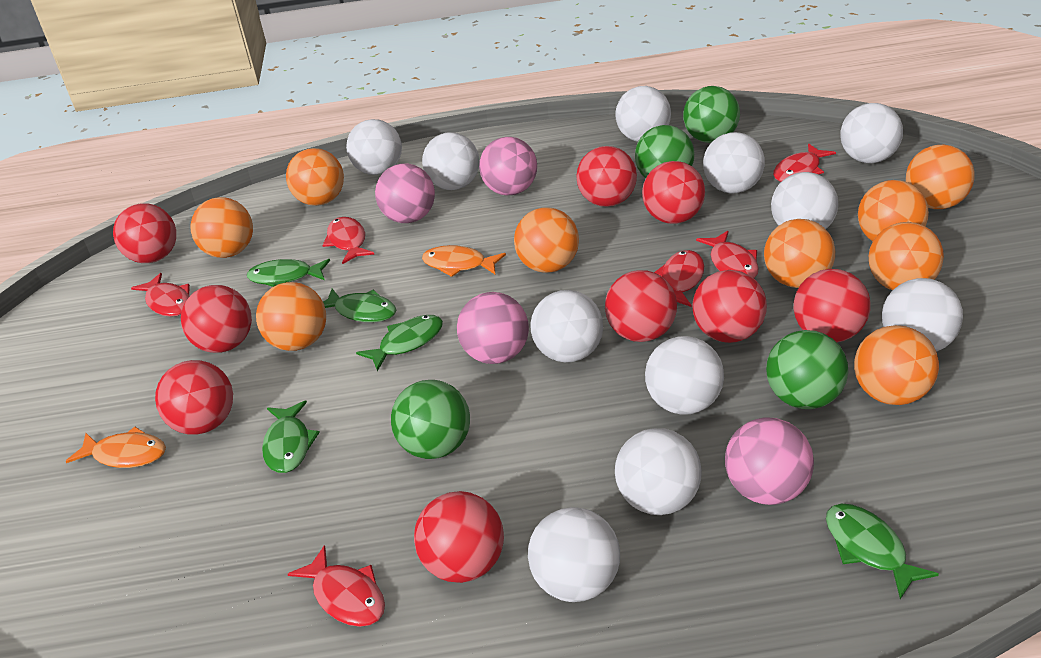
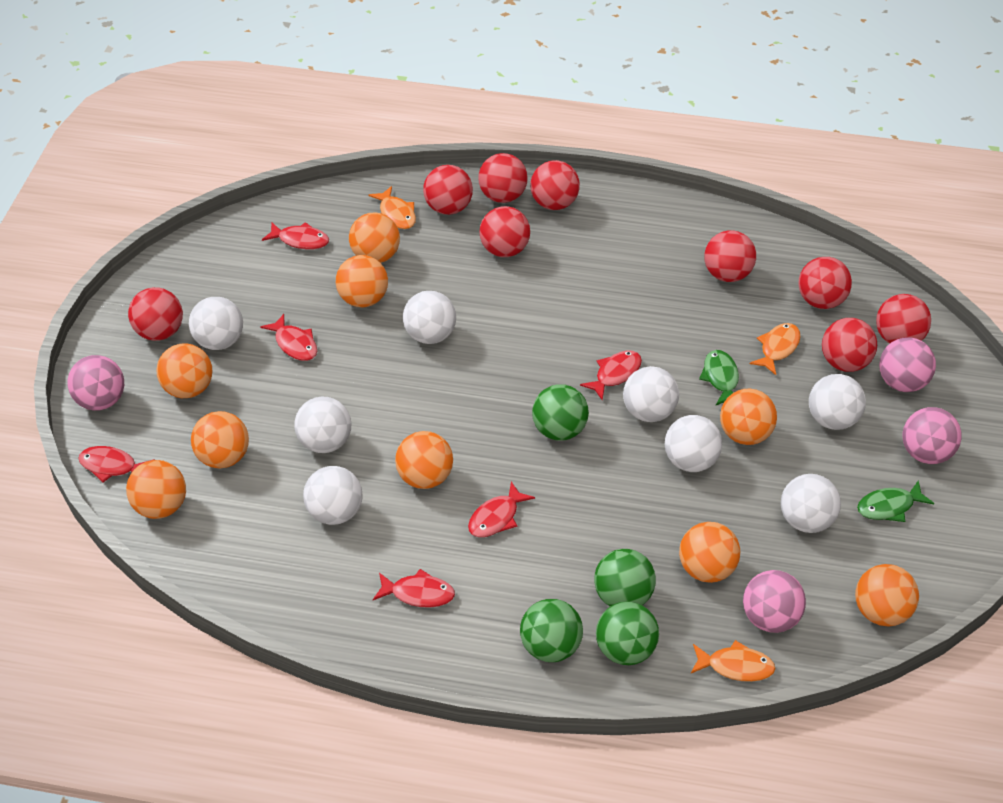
green fish: 5 -> 2
orange fish: 2 -> 3
white ball: 11 -> 8

